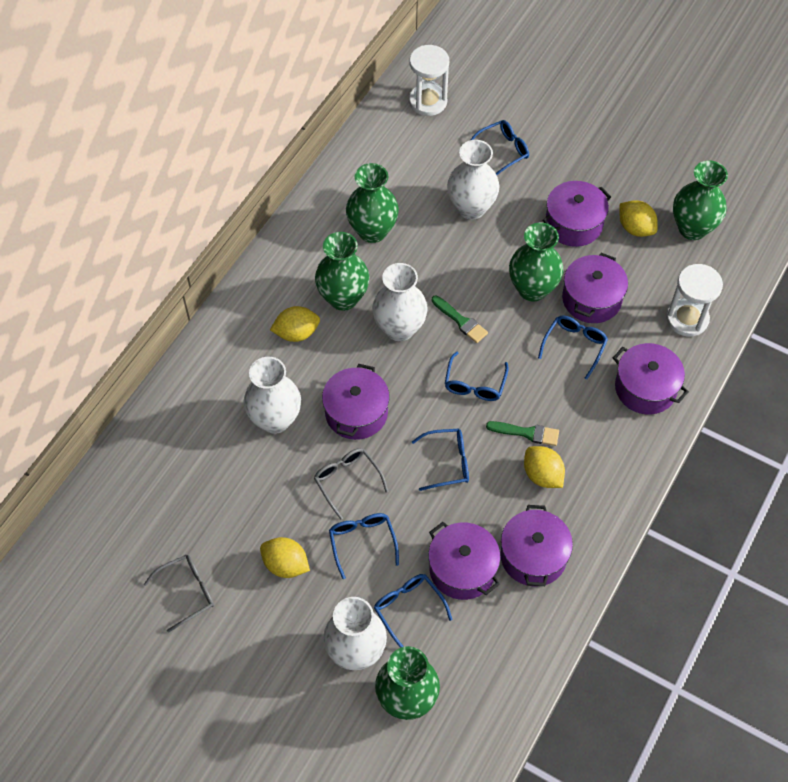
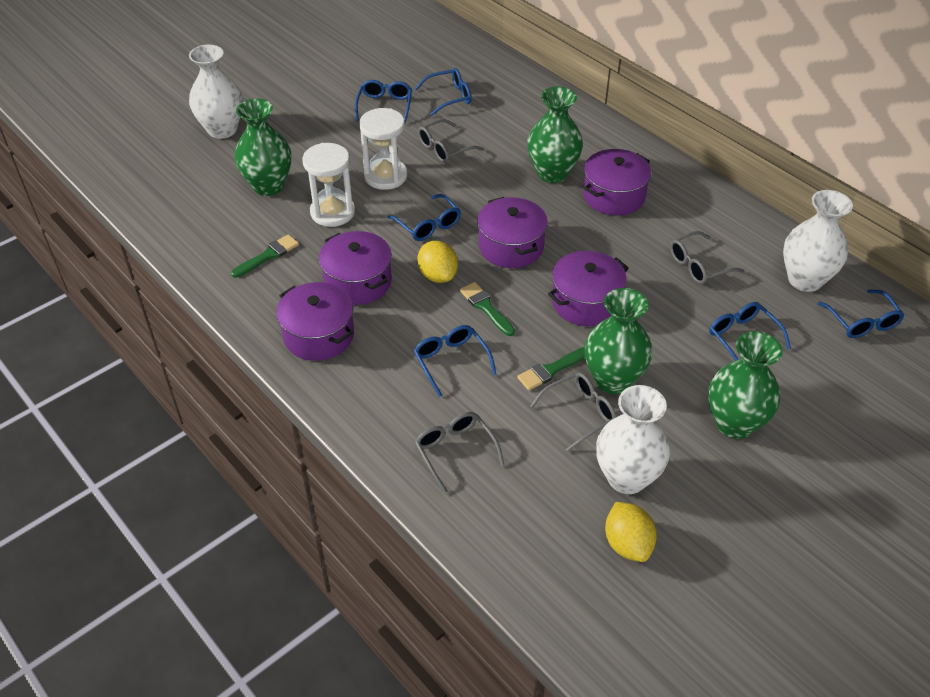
green brush: 2 -> 3
green vase: 5 -> 4
grey glasses: 2 -> 4
purple pot: 6 -> 5
white vase: 4 -> 3
yellow lemon: 4 -> 2

